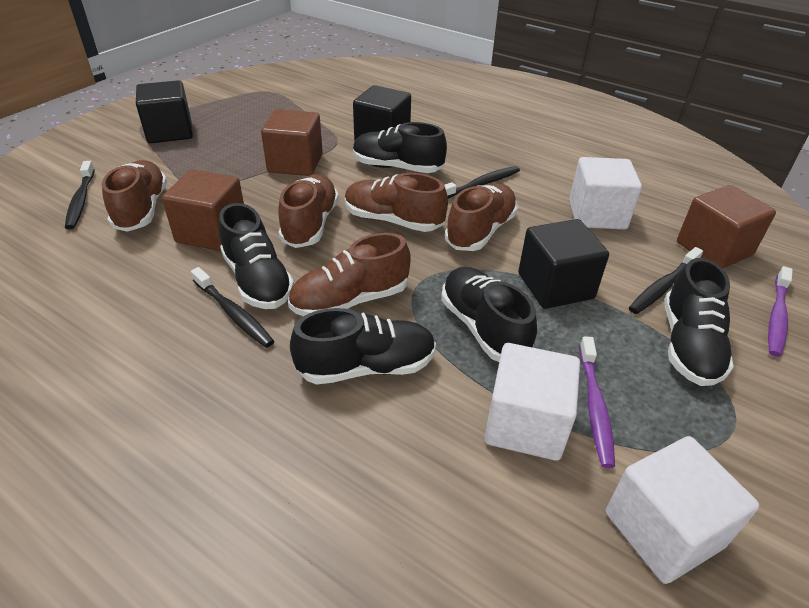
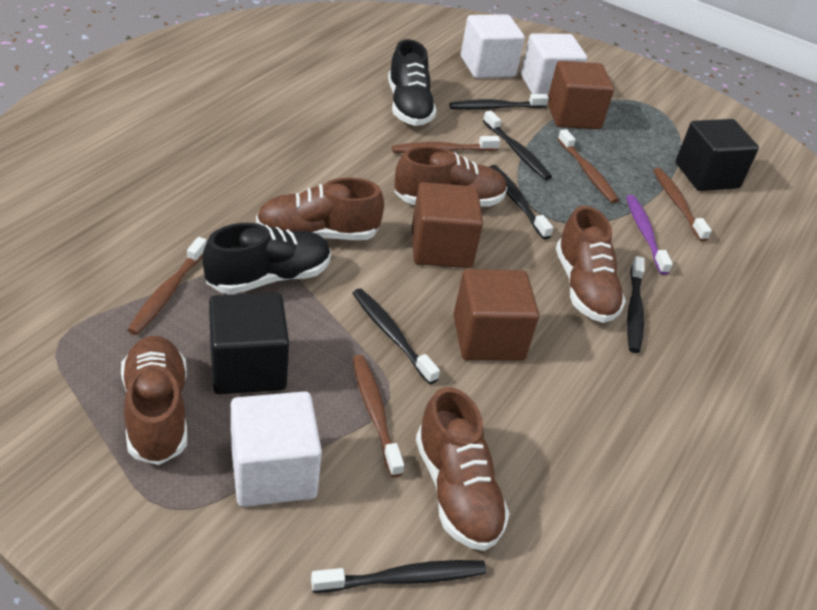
black cube: 3 -> 2
black shoe: 5 -> 2
black toothbrush: 4 -> 6
brown toothbrush: 0 -> 5
purple toothbrush: 2 -> 1

